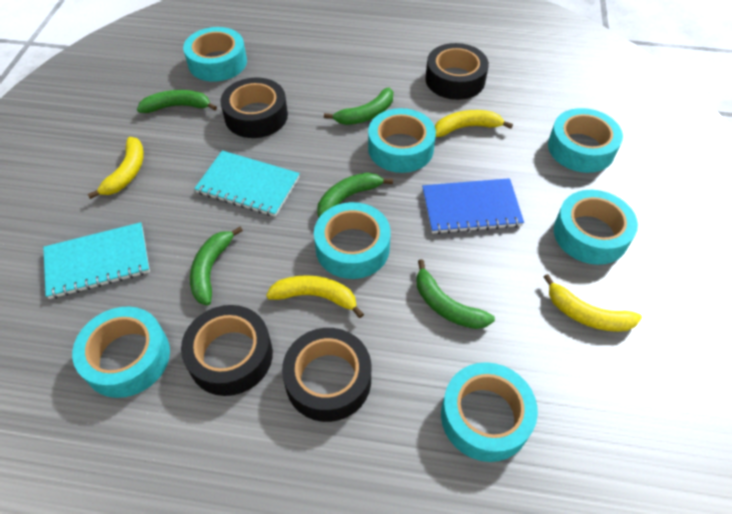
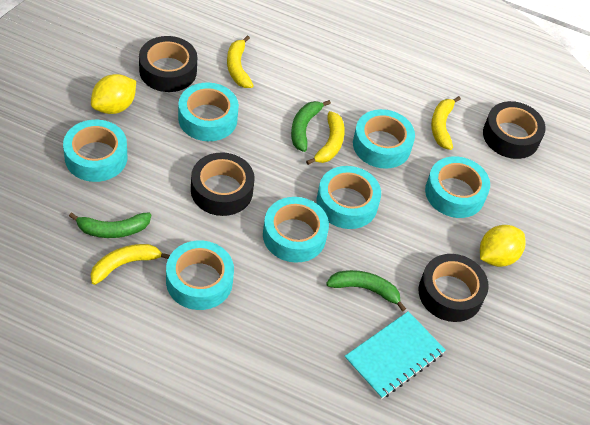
blue notebook: 1 -> 0
green banana: 5 -> 3
turquoise notebook: 2 -> 1
yellow lemon: 0 -> 2

